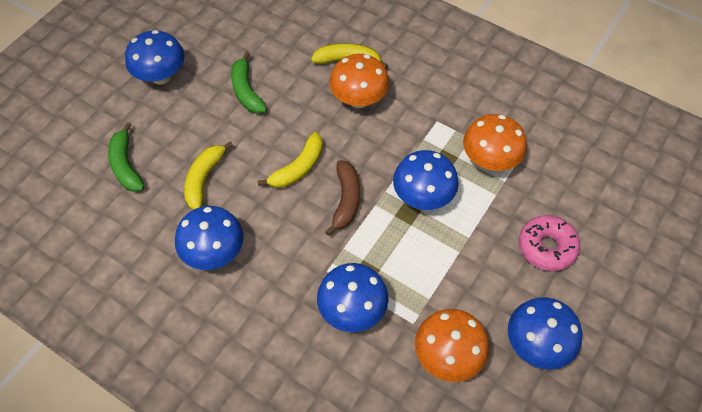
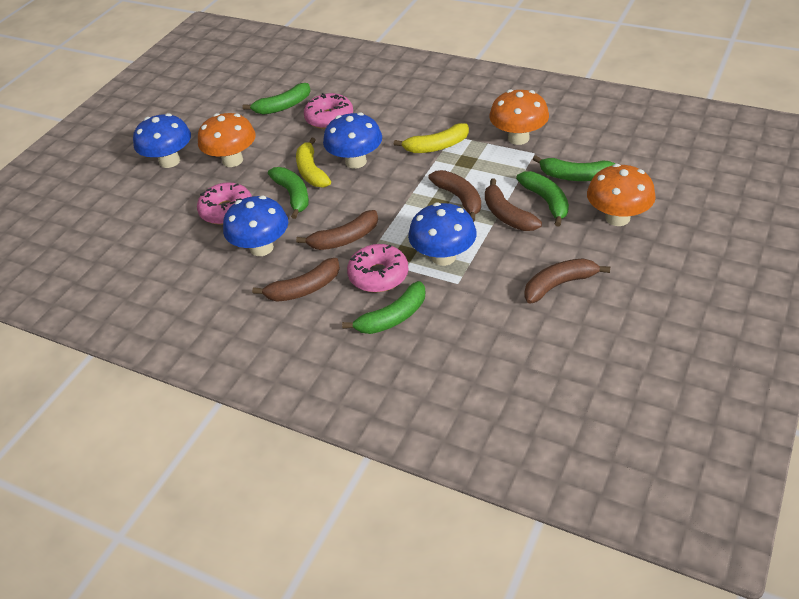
blue mushroom: 5 -> 4
brown banana: 1 -> 5
green banana: 2 -> 5
pink donut: 1 -> 3
yellow banana: 3 -> 2

